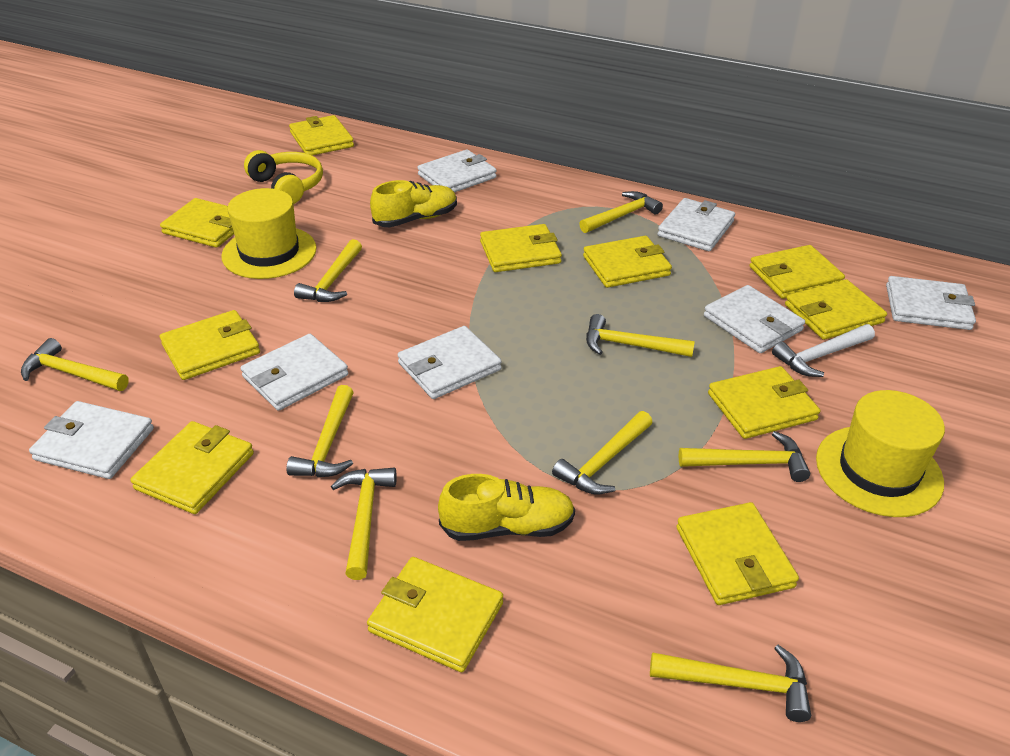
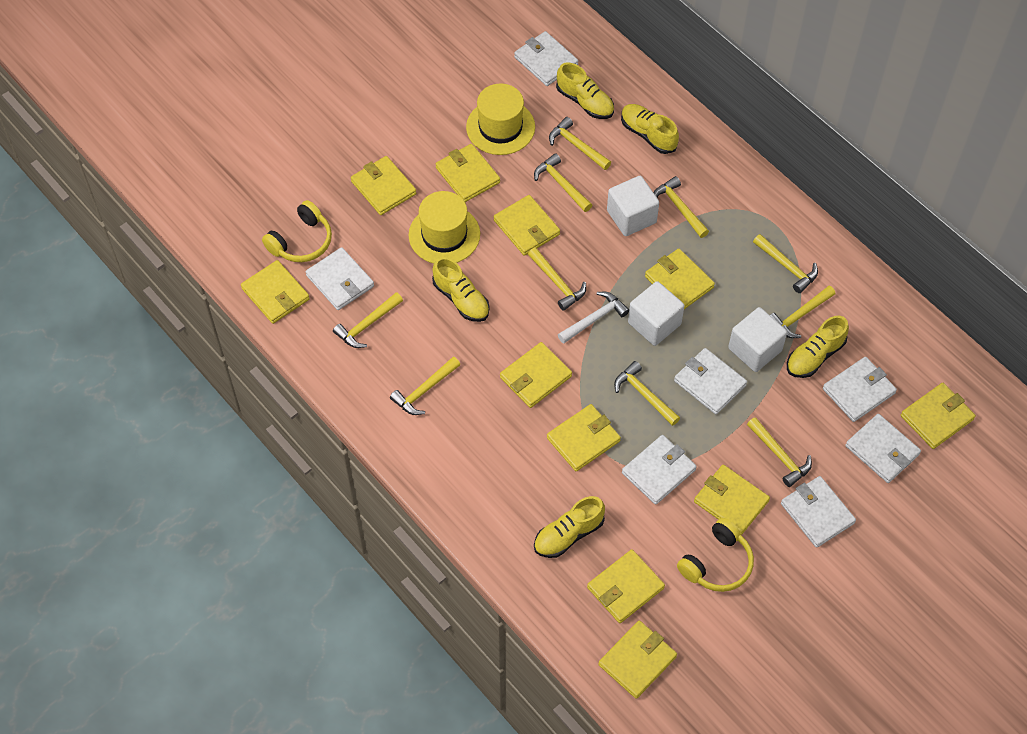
white cube: 0 -> 3
yellow hammer: 9 -> 10
yellow headphones: 1 -> 2
yellow shoe: 2 -> 5

